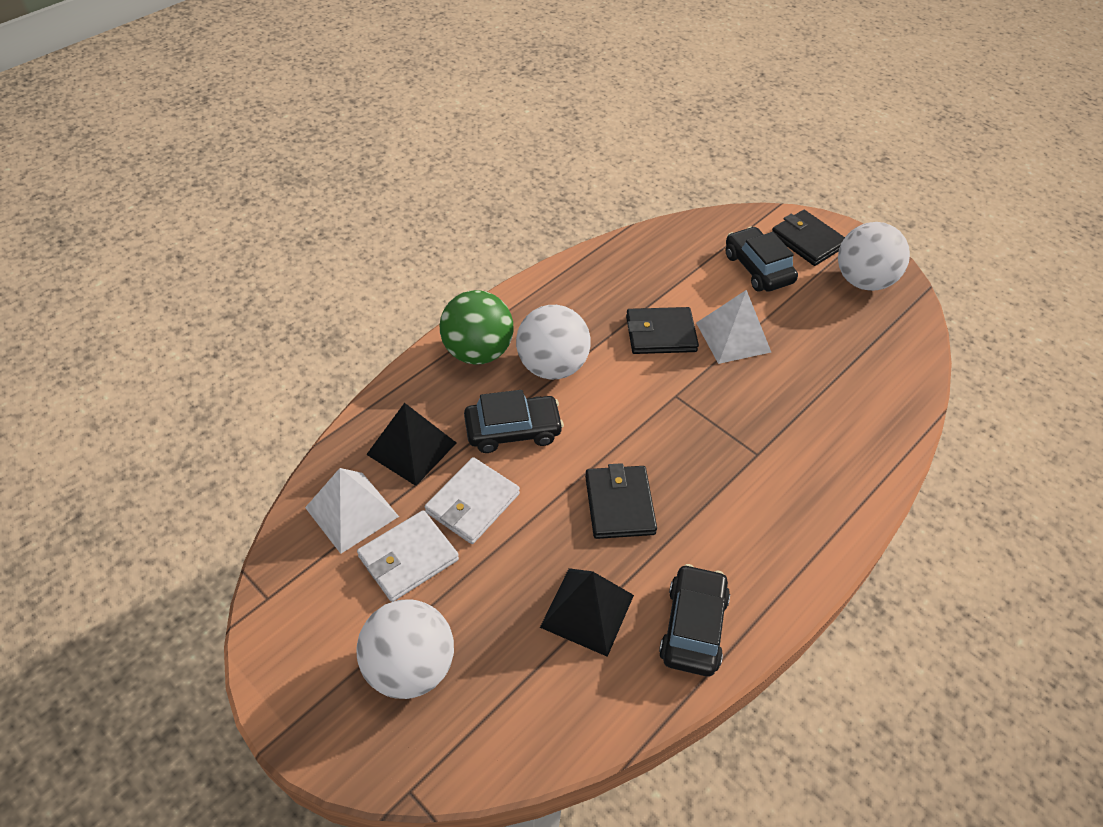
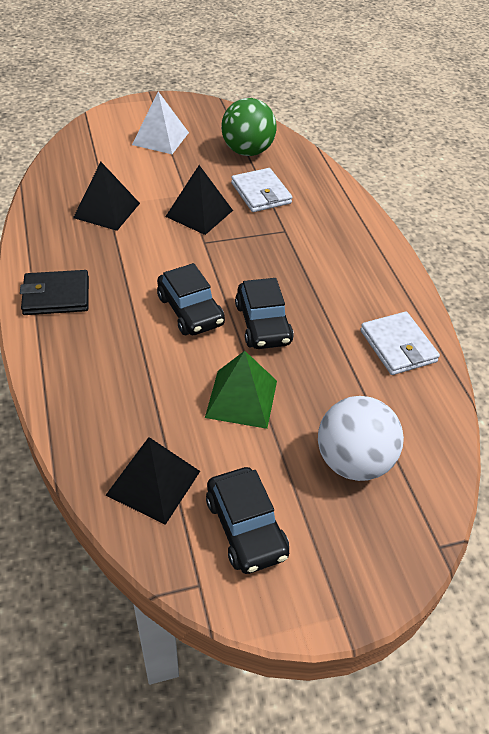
black pyramid: 2 -> 3
black wallet: 3 -> 1
green pyramid: 0 -> 1
white ball: 3 -> 1
white pyramid: 2 -> 1

